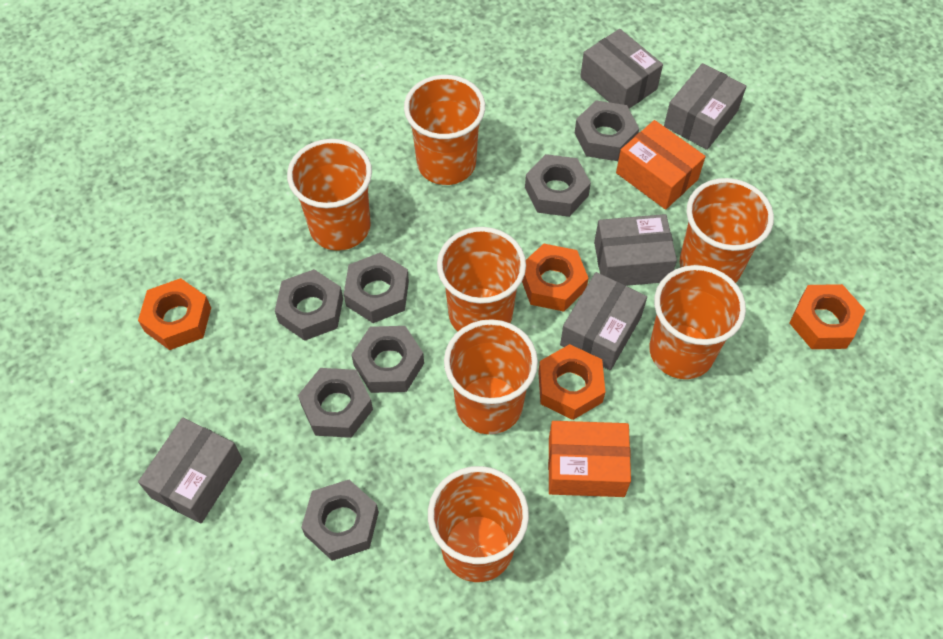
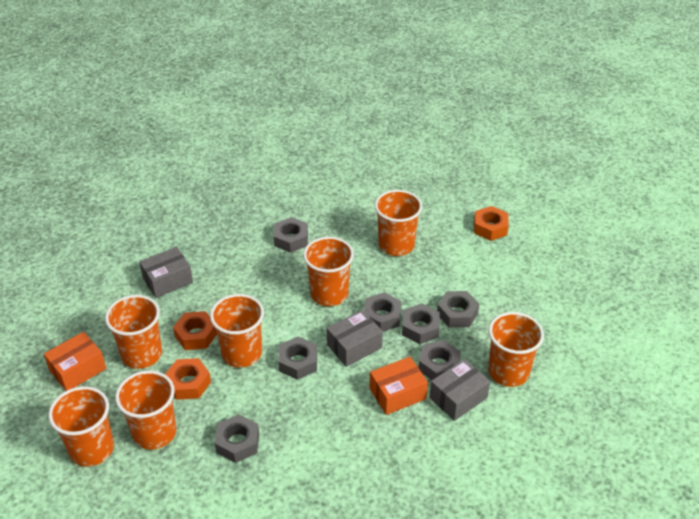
grey box: 5 -> 3
orange nut: 4 -> 3

